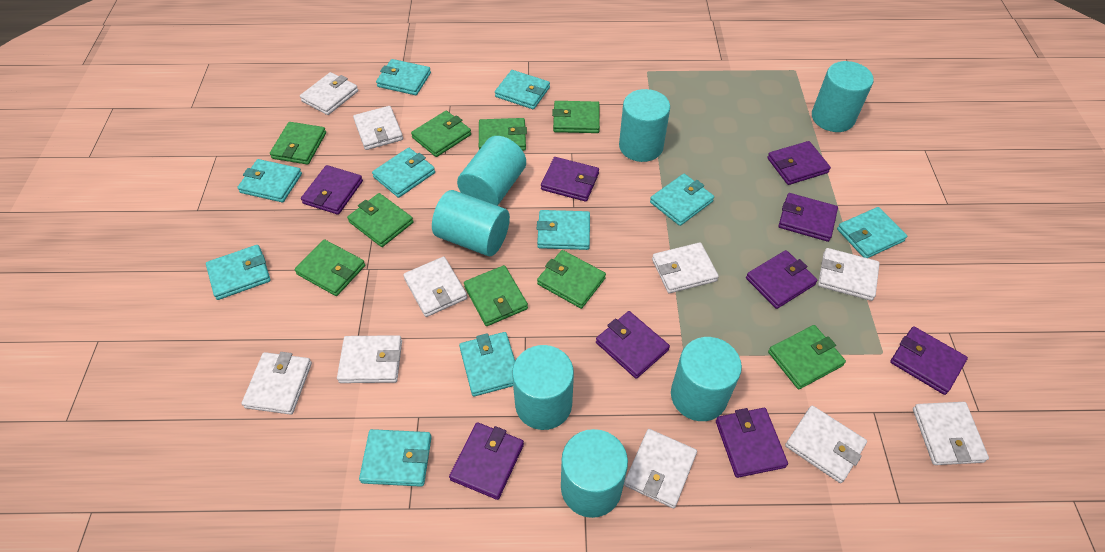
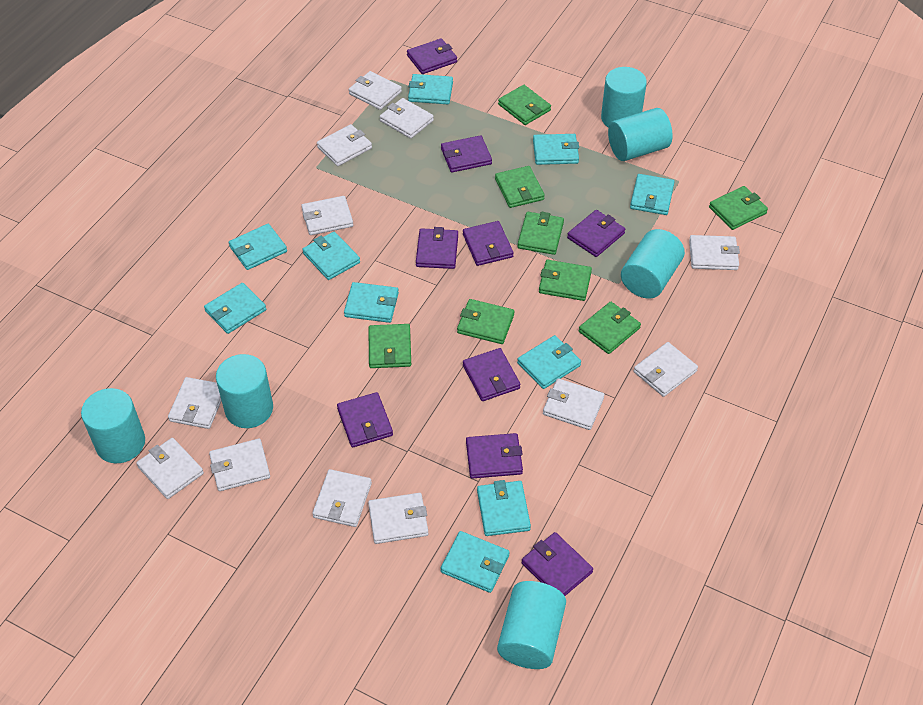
green wallet: 9 -> 8
turquoise cylinder: 7 -> 6
white wallet: 10 -> 12

